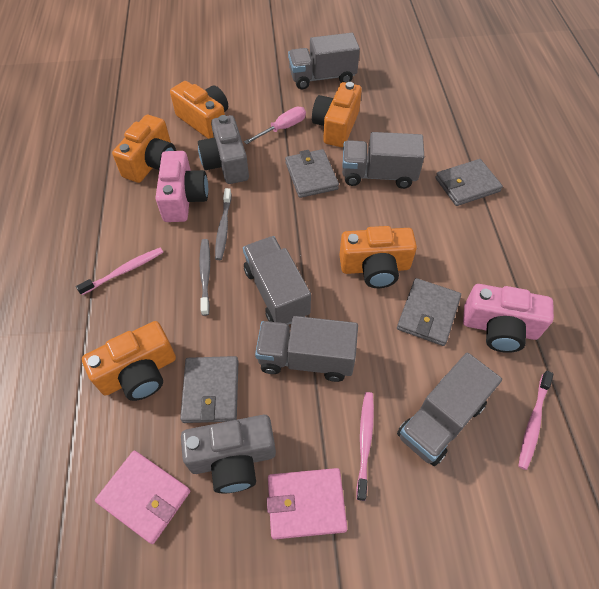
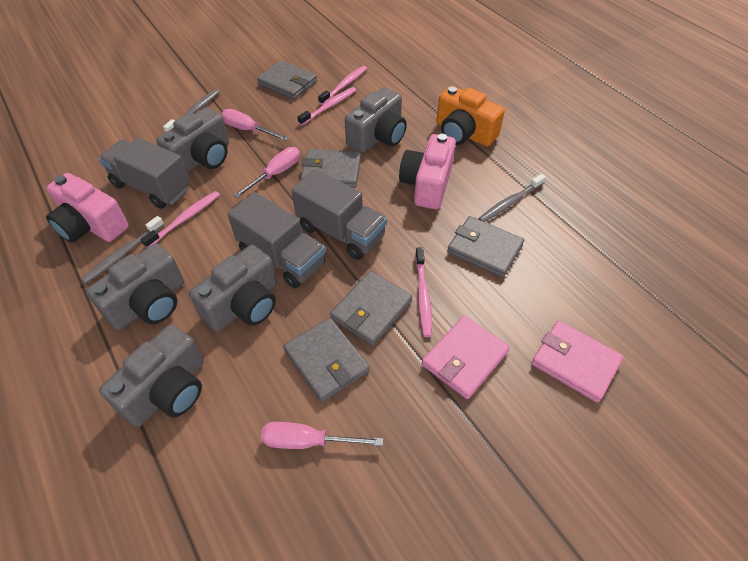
grey camera: 2 -> 5
grey toothbrush: 2 -> 3
grey truck: 5 -> 3
grey wallet: 4 -> 5
orange camera: 5 -> 1
pink screwdriver: 1 -> 3
pink toothbrush: 3 -> 4

